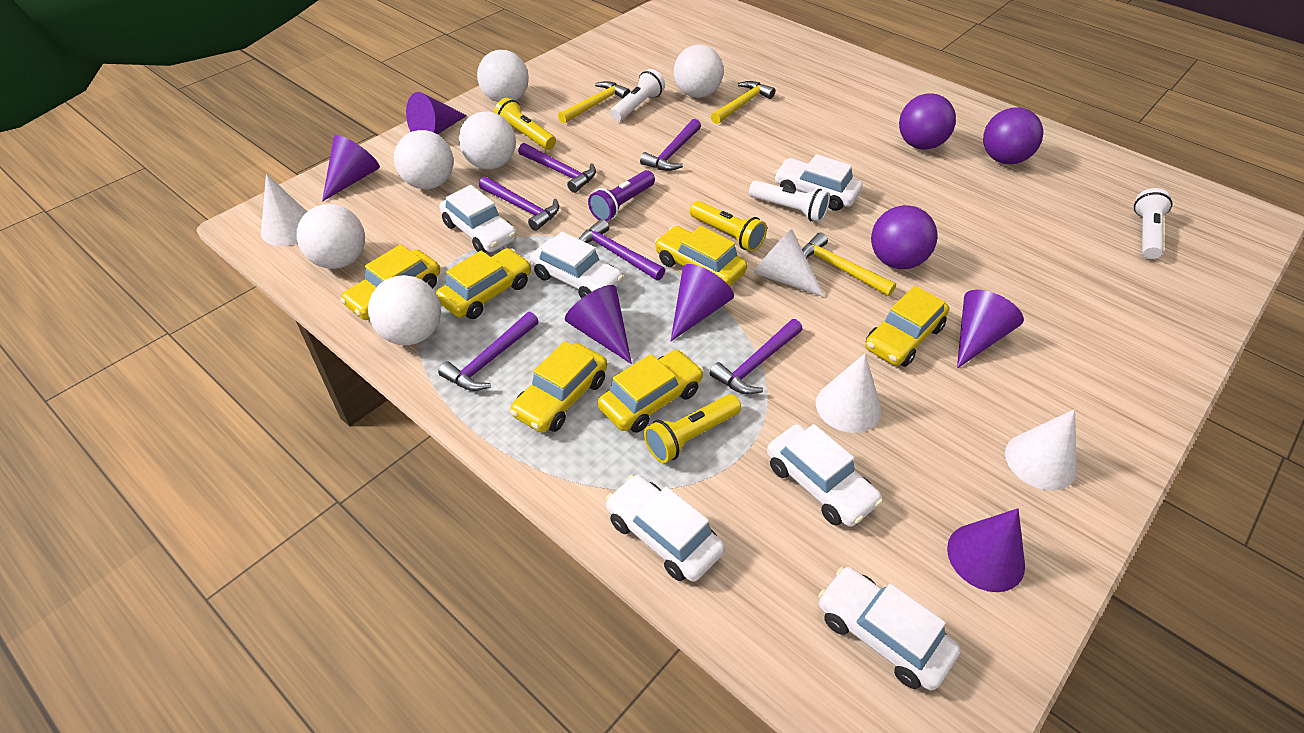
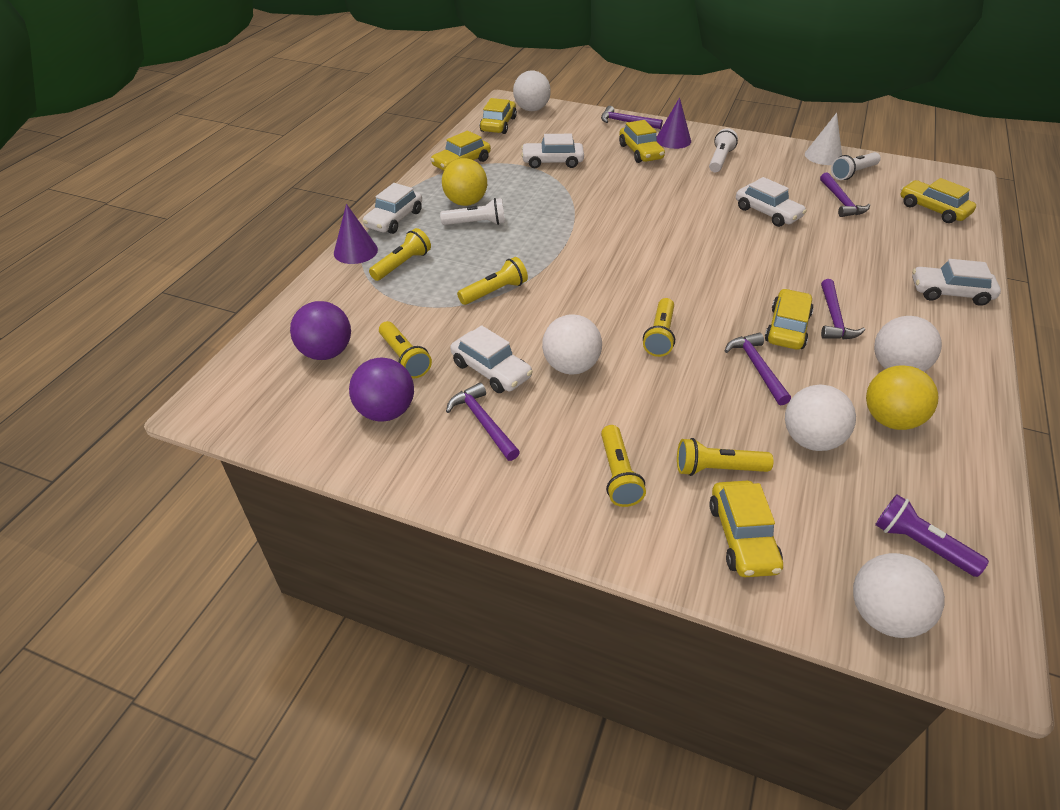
purple ball: 3 -> 2
purple cone: 6 -> 2
purple hammer: 6 -> 5
white ball: 6 -> 5
white car: 6 -> 5
white cone: 4 -> 1
yellow ball: 0 -> 2
yellow flashlight: 3 -> 6
yellow hammer: 3 -> 0

